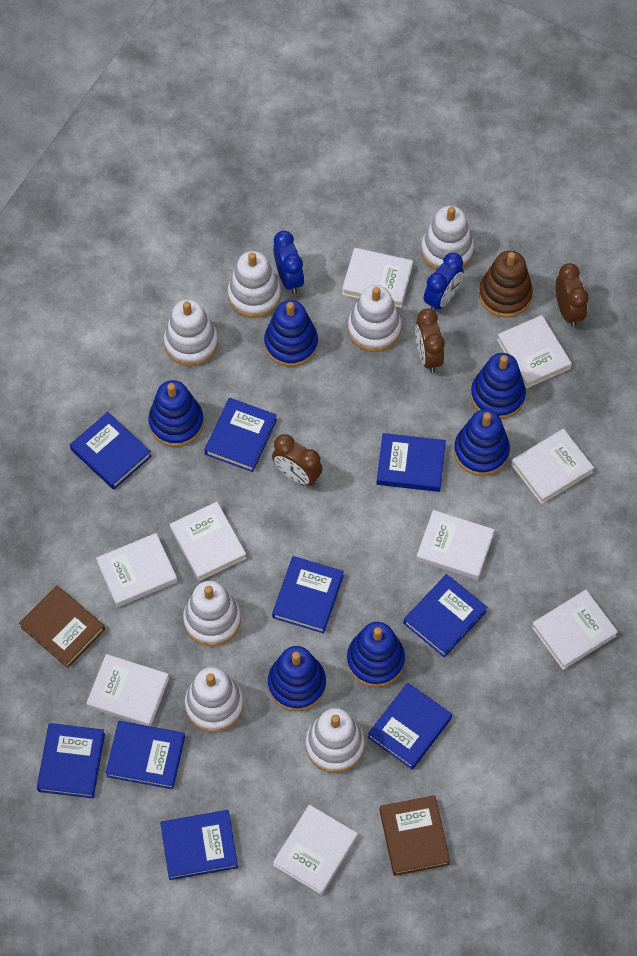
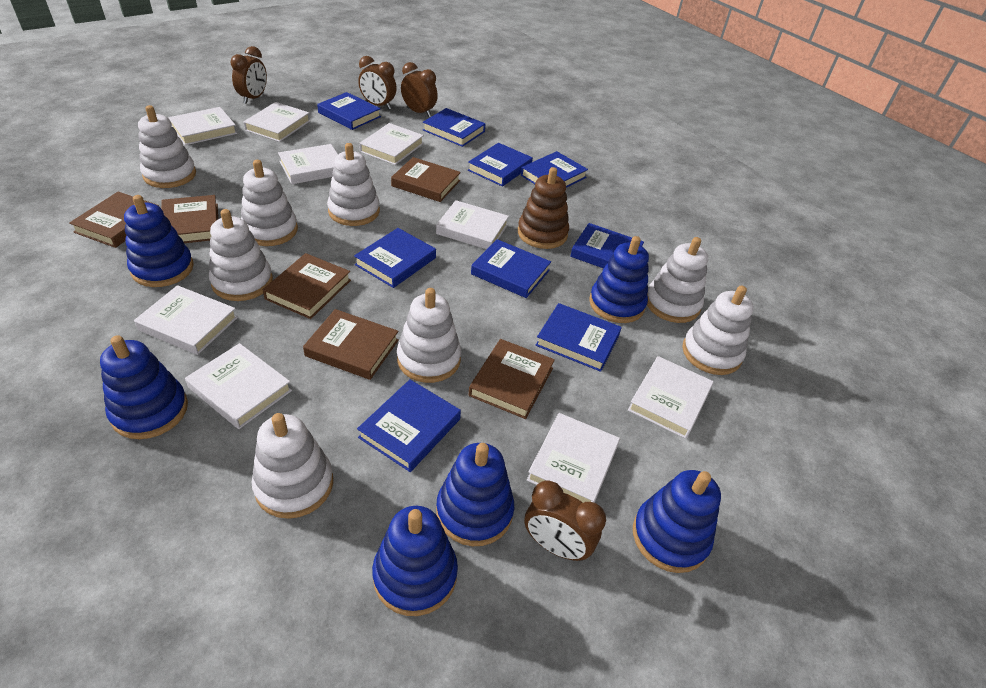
blue clock: 2 -> 0
brown book: 2 -> 6
brown clock: 3 -> 4
white stacking toy: 7 -> 8

